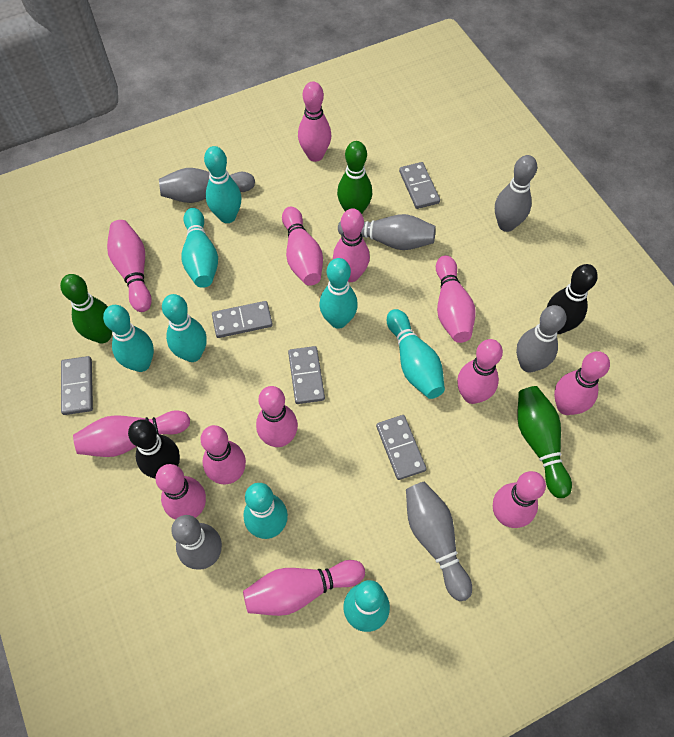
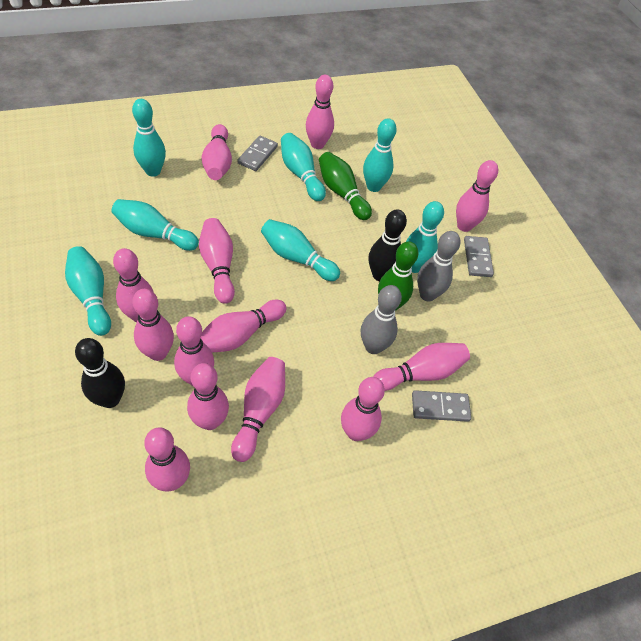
green bowling pin: 3 -> 2
grey bowling pin: 6 -> 2
grey domino: 5 -> 3
turquoise bowling pin: 8 -> 7

